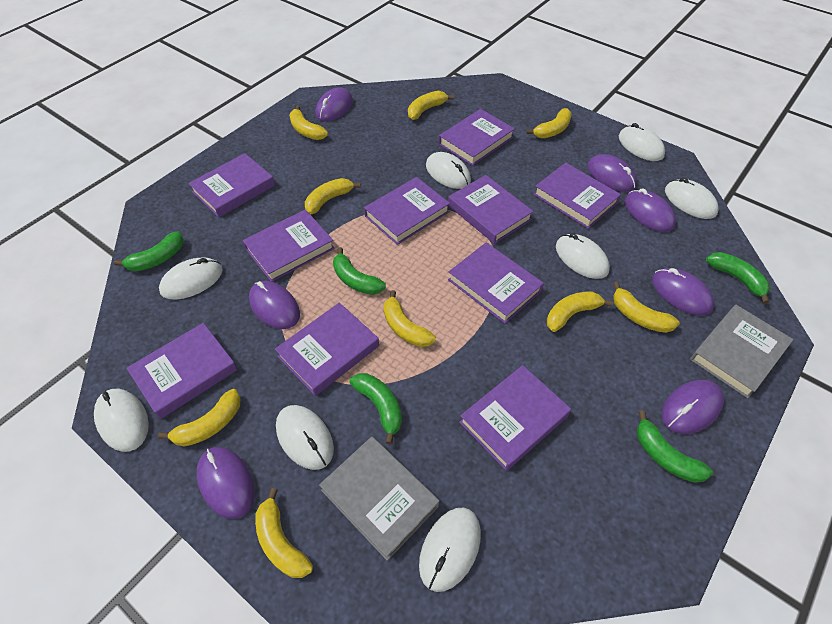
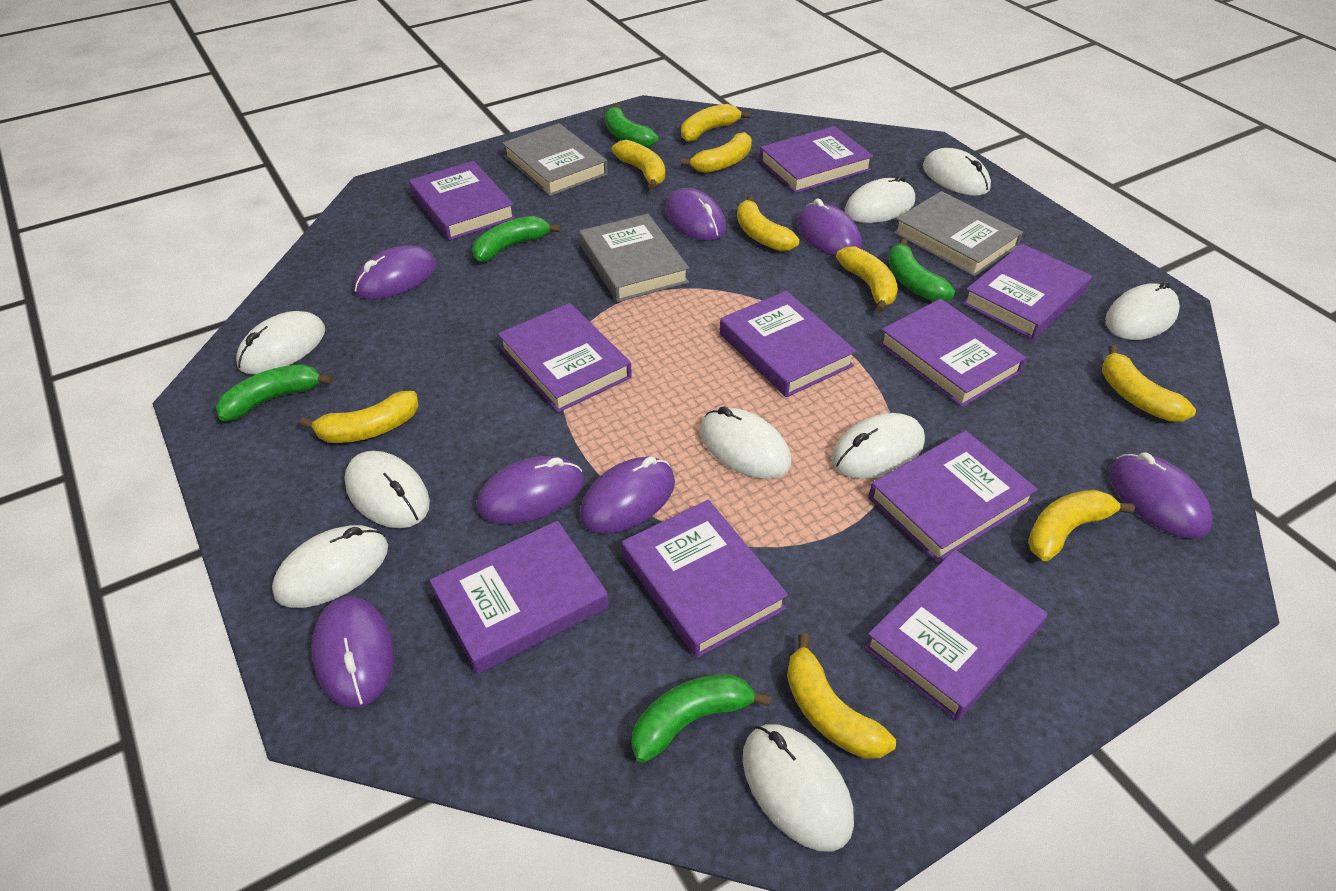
grey book: 2 -> 3
white mouse: 8 -> 9

